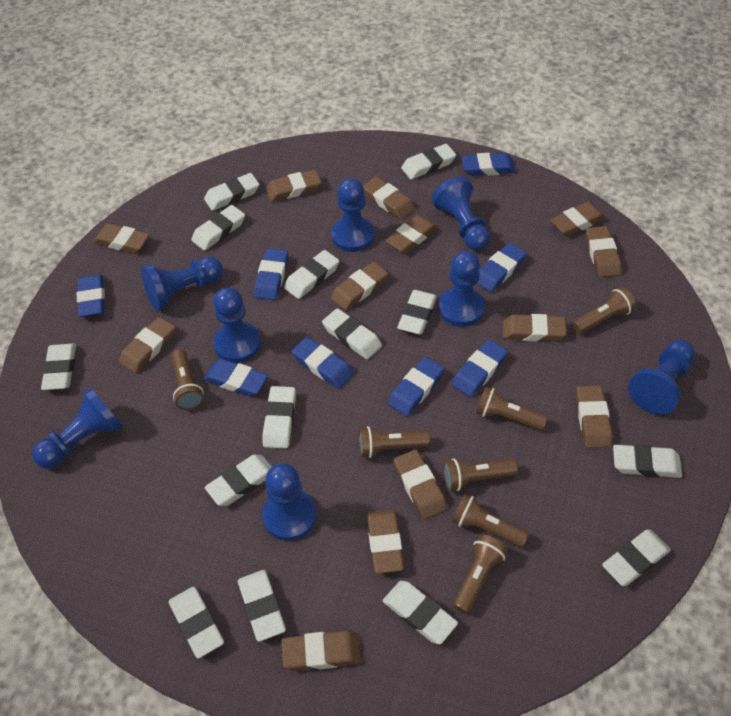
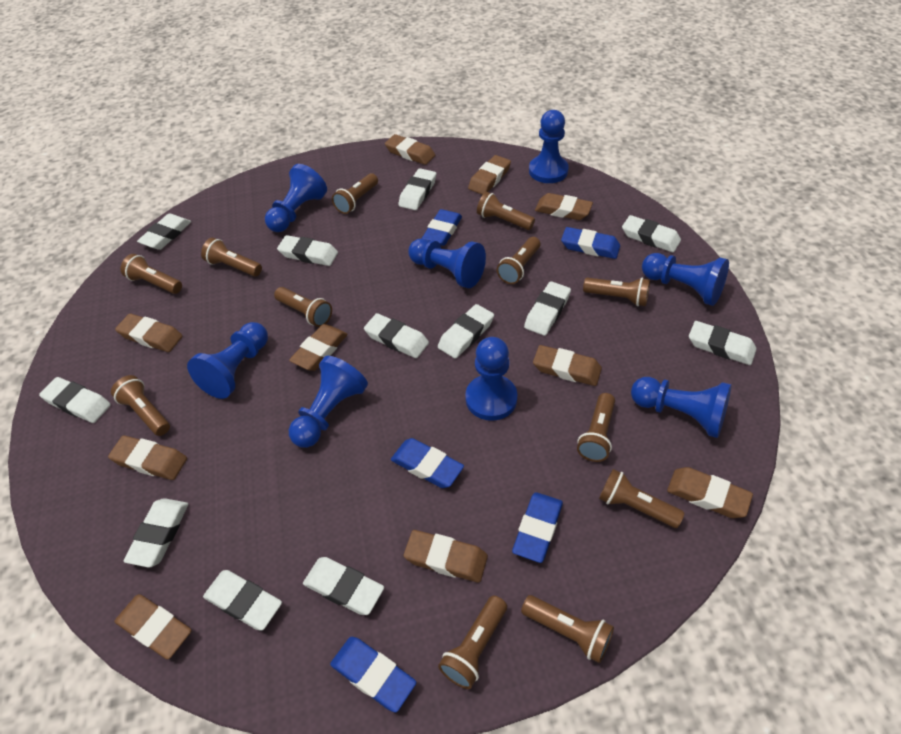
blue eraser: 8 -> 5
brown eraser: 13 -> 10
brown flashlight: 7 -> 12
white eraser: 14 -> 12

